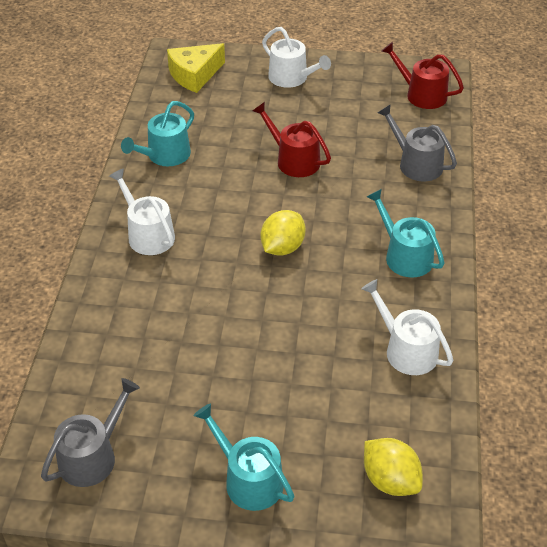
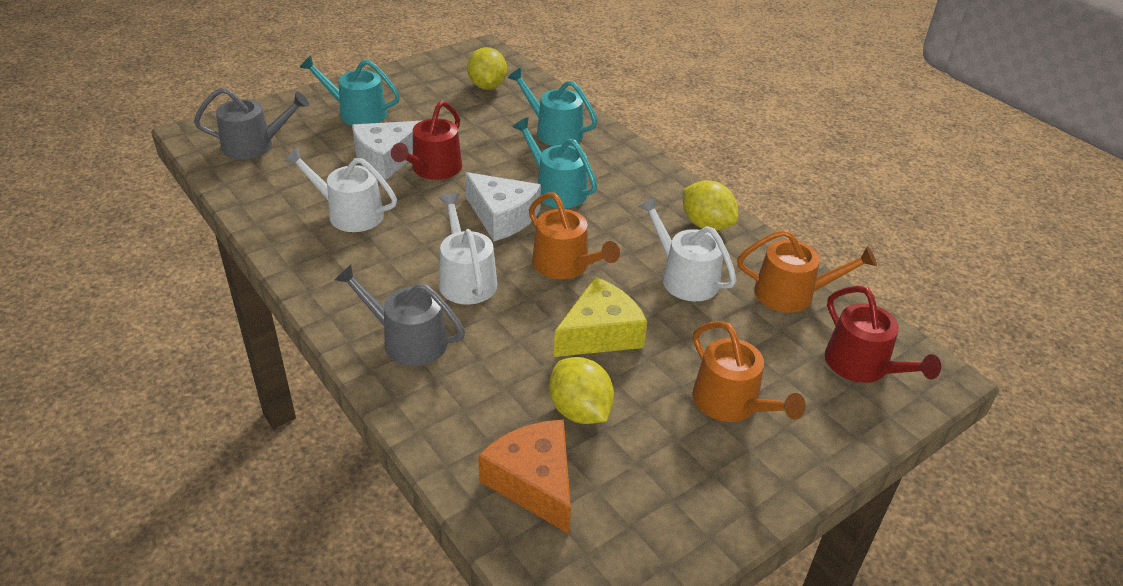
orange cheese: 0 -> 1
orange watering can: 0 -> 3
white cheese: 0 -> 2
yellow lemon: 2 -> 3

